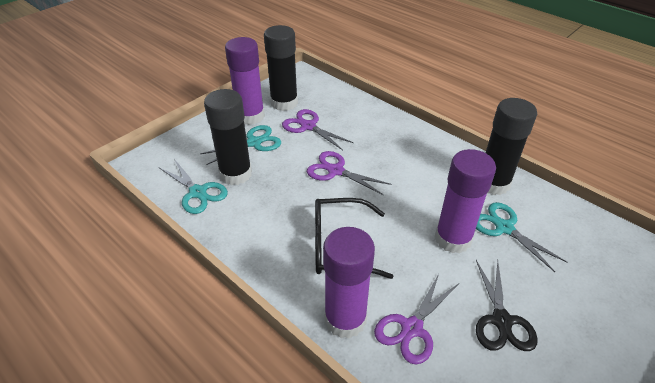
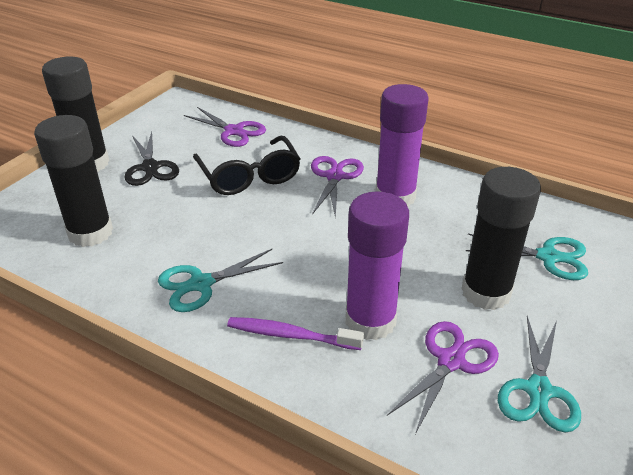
purple glue stick: 3 -> 2
purple toothbrush: 0 -> 1

